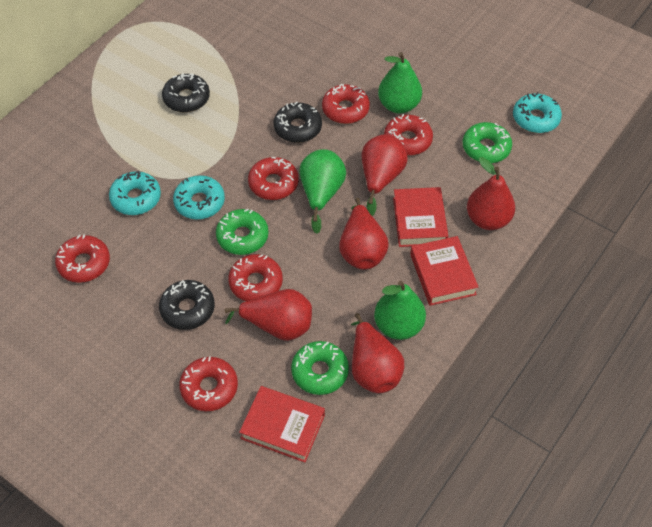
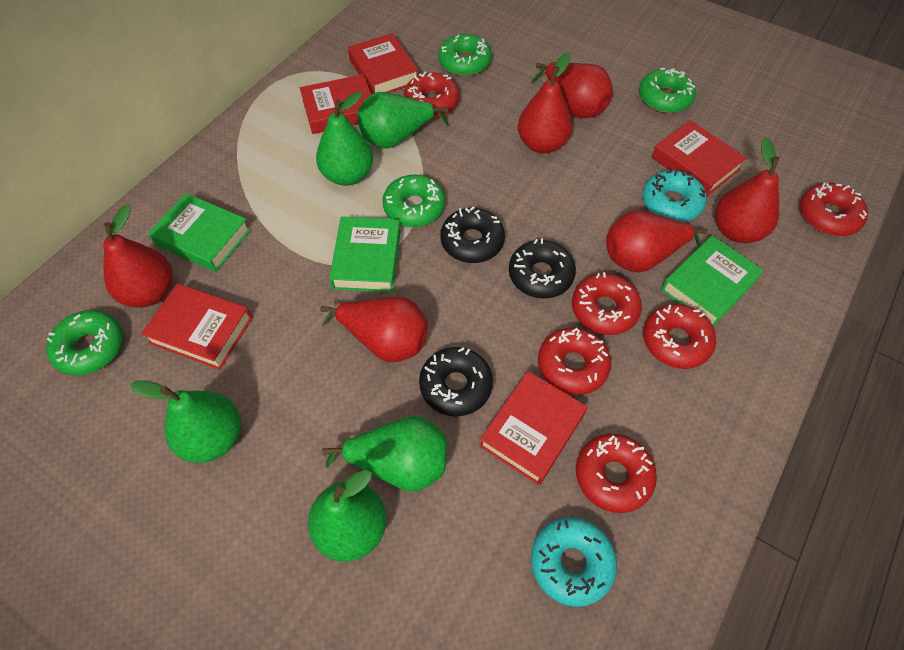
green book: 0 -> 3
green donut: 3 -> 4
green pear: 3 -> 5
red book: 3 -> 5
red pear: 5 -> 6
turquoise donut: 3 -> 2

